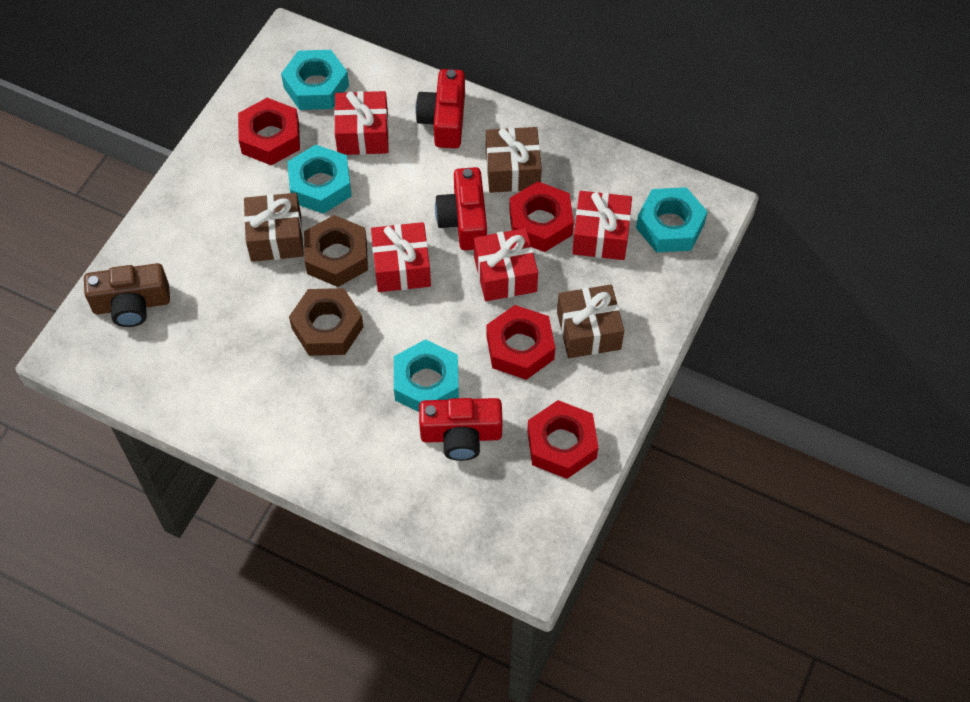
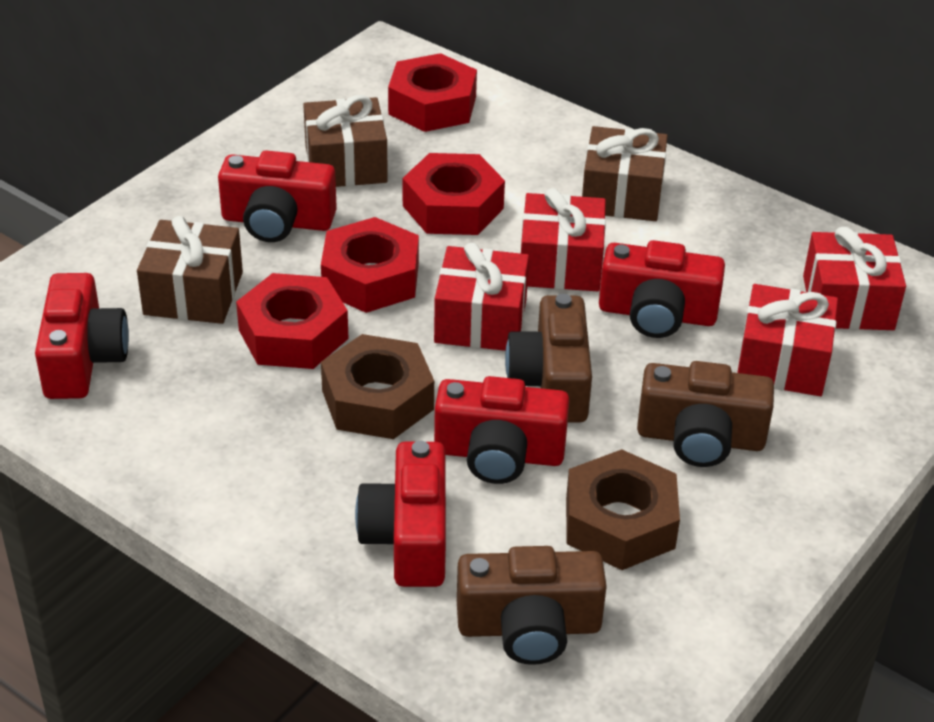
brown camera: 1 -> 3
red camera: 3 -> 5
turquoise nut: 4 -> 0

